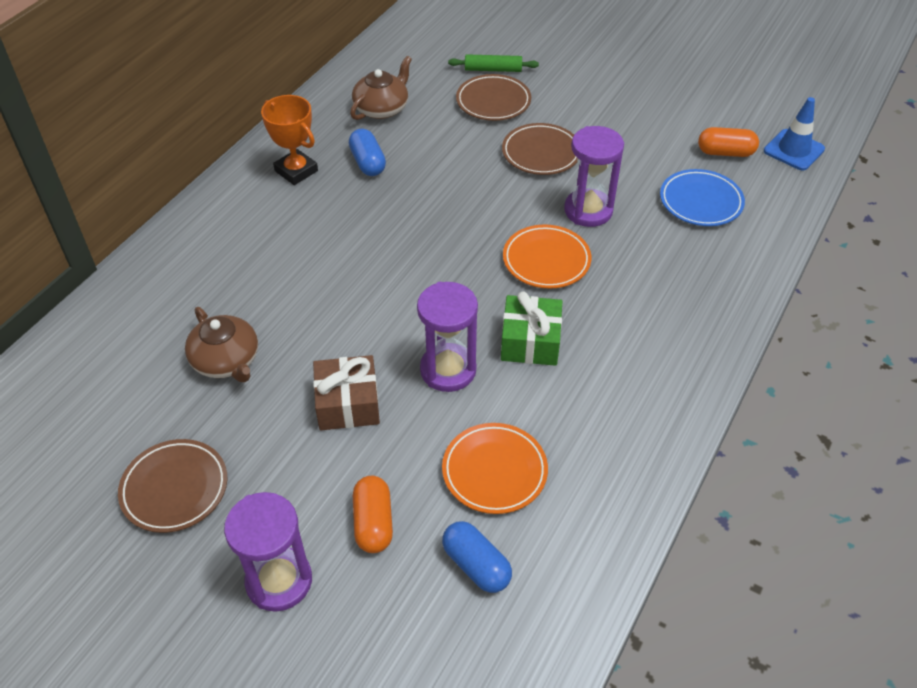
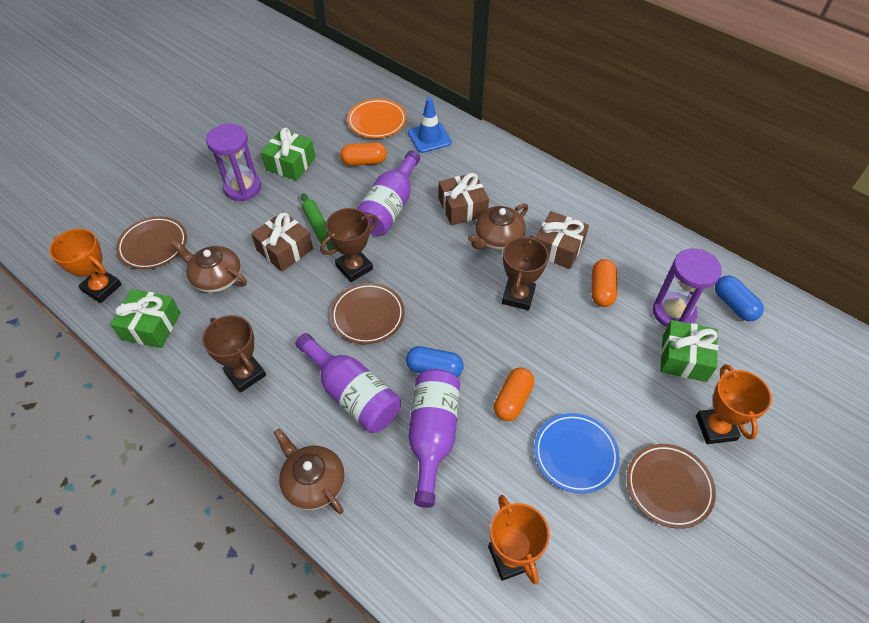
brown gift: 1 -> 3
brown teapot: 2 -> 3
brown trophy: 0 -> 3
green gift: 1 -> 3
orange capsule: 2 -> 3
orange plate: 2 -> 1
orange trophy: 1 -> 3
purple bottle: 0 -> 3
purple hourglass: 3 -> 2

